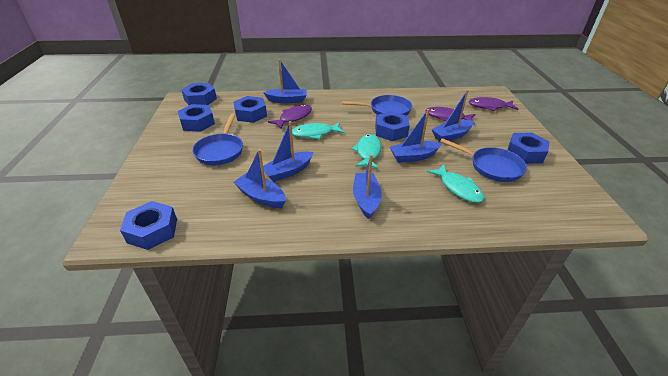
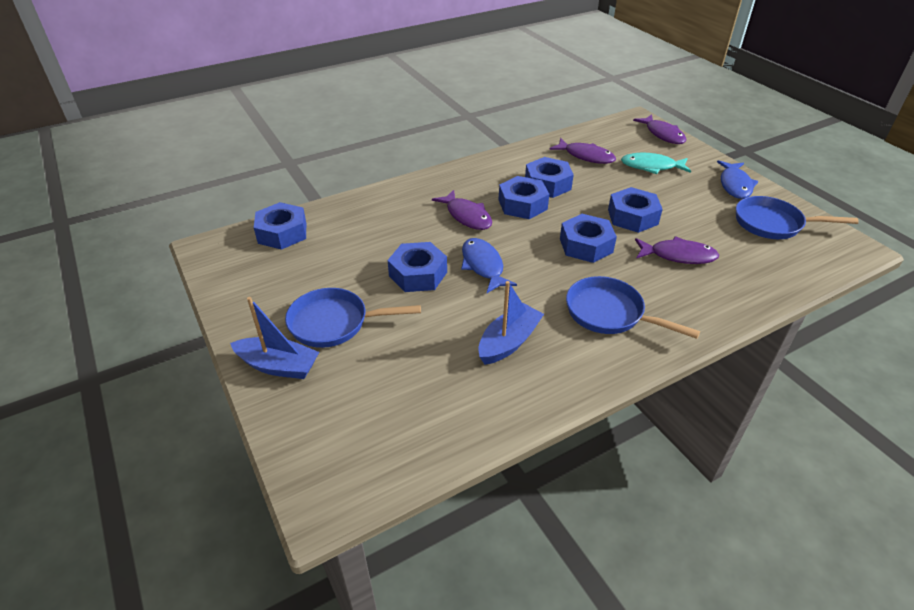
blue boat: 6 -> 2
blue fish: 0 -> 2
purple fish: 3 -> 4
turquoise fish: 3 -> 1

